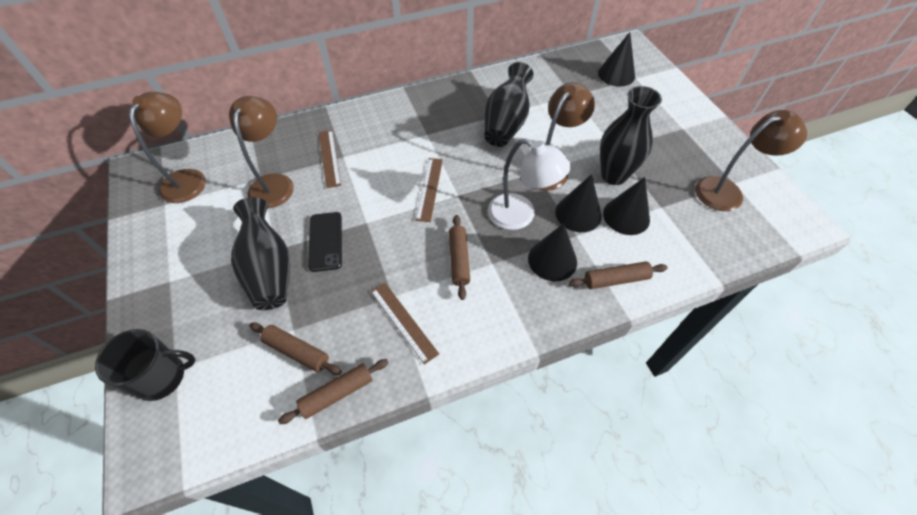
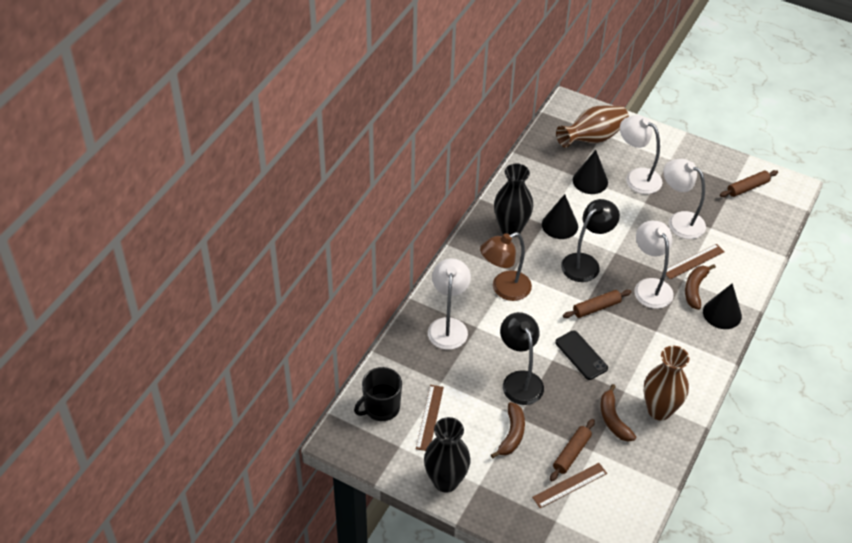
black cone: 4 -> 3
black lamp: 0 -> 2
black vase: 3 -> 2
brown banana: 0 -> 3
brown lamp: 4 -> 1
brown rolling pin: 4 -> 3
brown vase: 0 -> 2
white lamp: 1 -> 4

